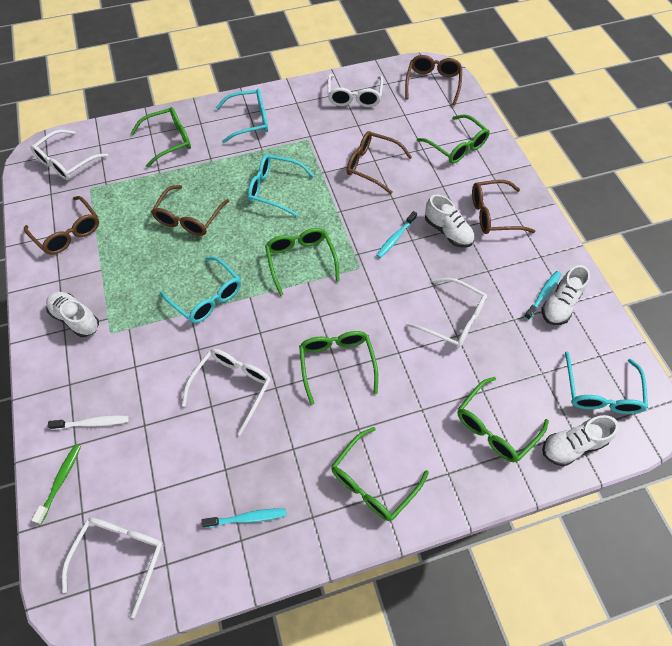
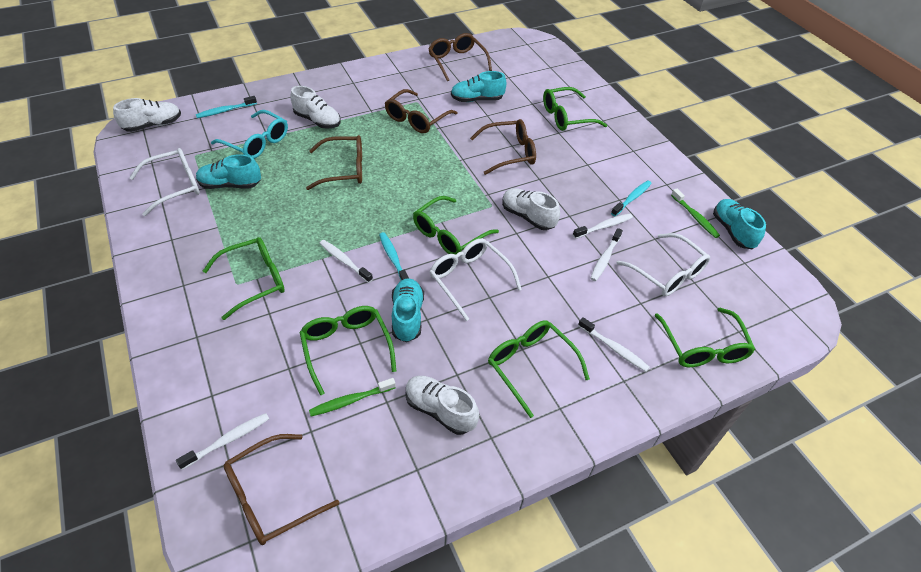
green toothbrush: 1 -> 2
turquoise glasses: 4 -> 1
turquoise shoe: 0 -> 4
white glasses: 5 -> 3
white toothbrush: 1 -> 5

